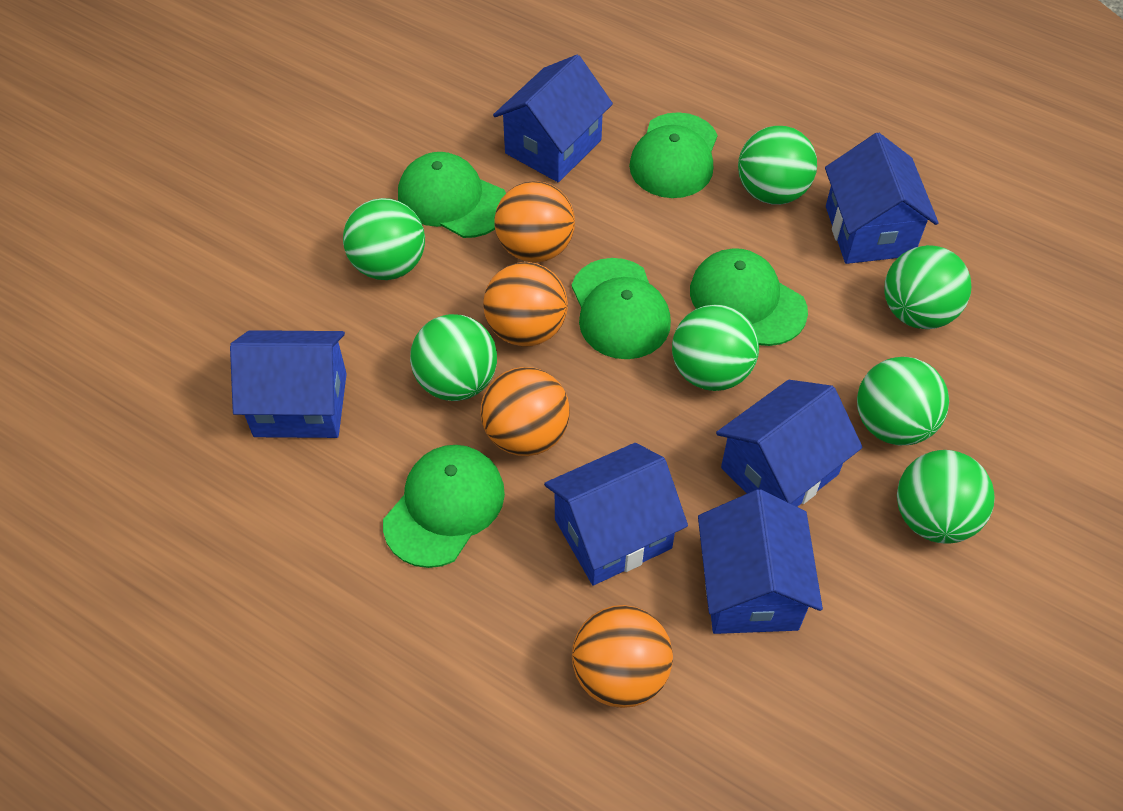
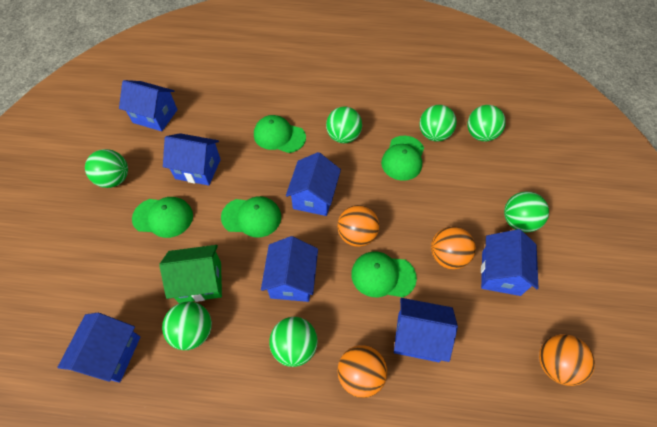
blue house: 6 -> 7
green house: 0 -> 1

